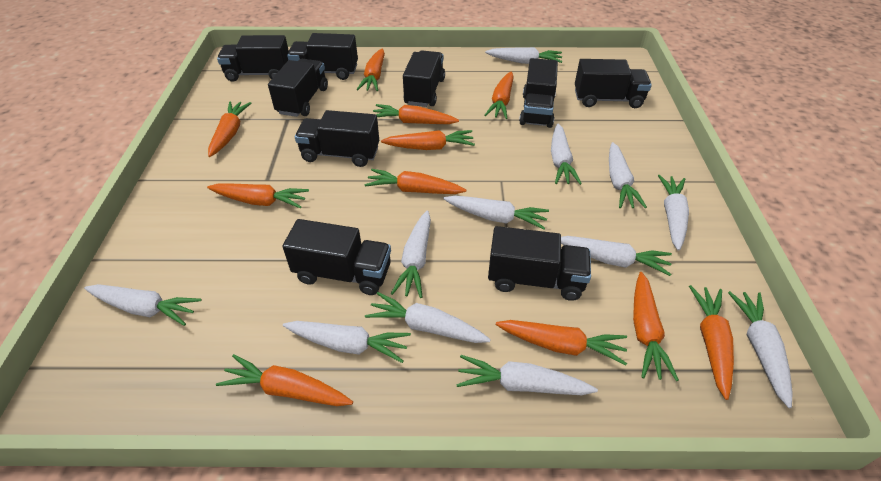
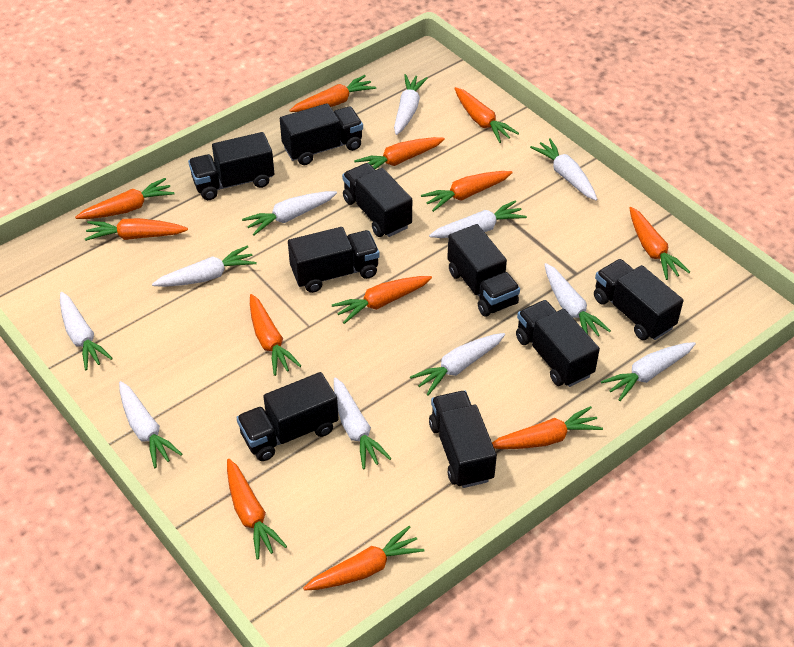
orange carrot: 11 -> 12
white carrot: 12 -> 11

